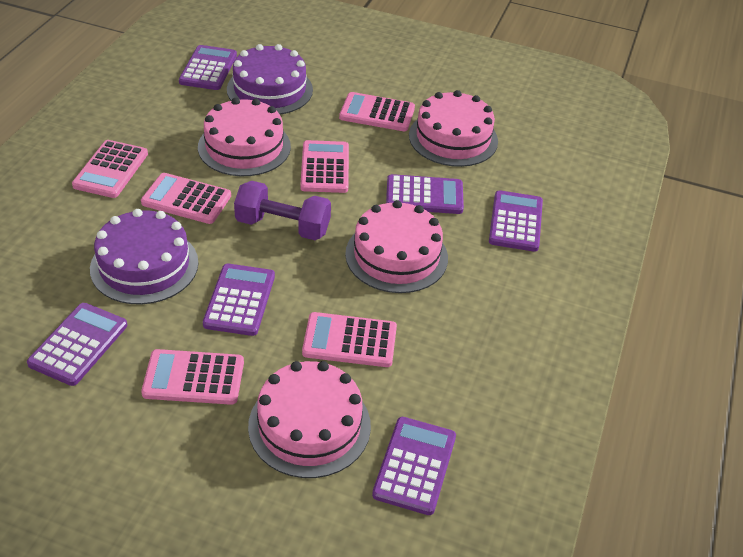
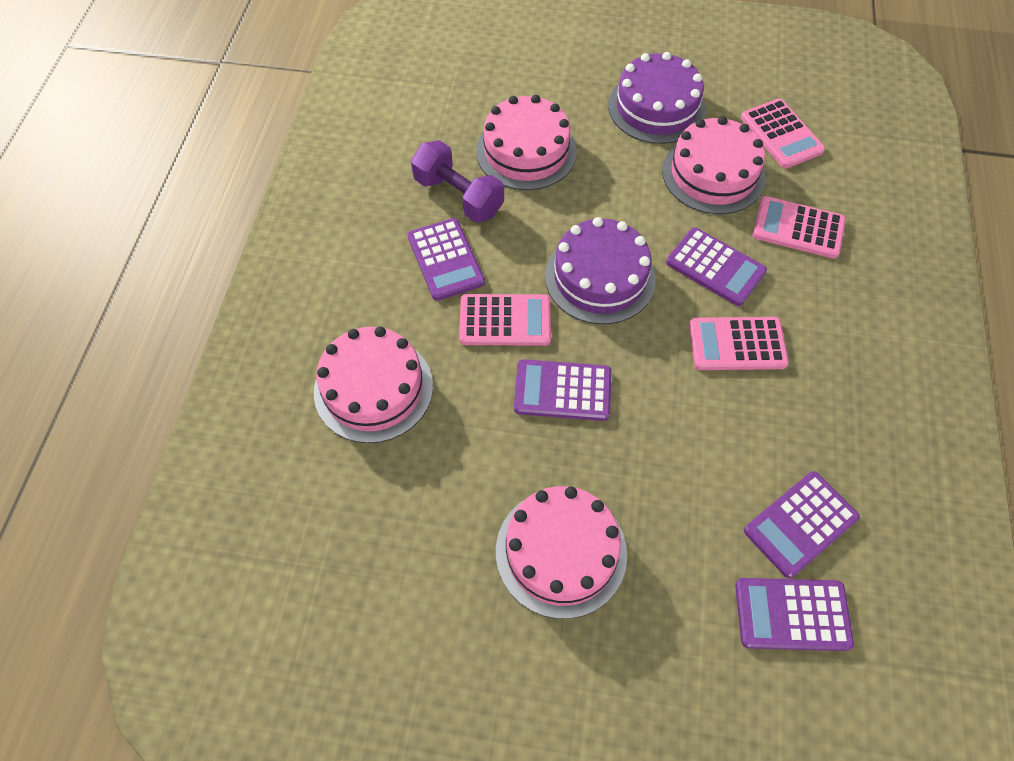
pink calculator: 6 -> 4
purple calculator: 6 -> 5

